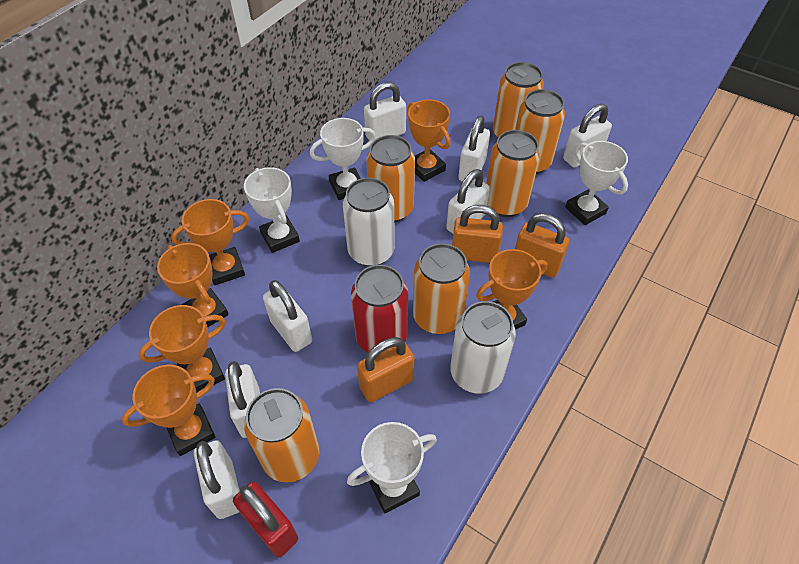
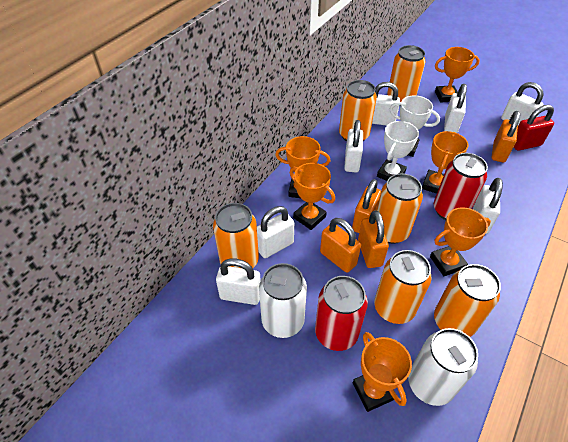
orange padlock: 3 -> 4
red can: 1 -> 2
white trophy: 4 -> 2

